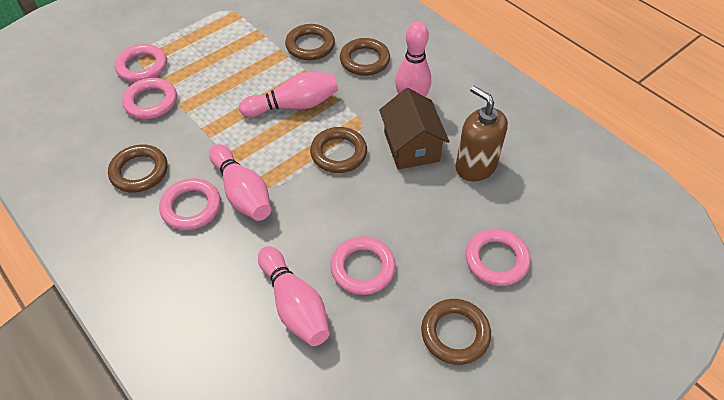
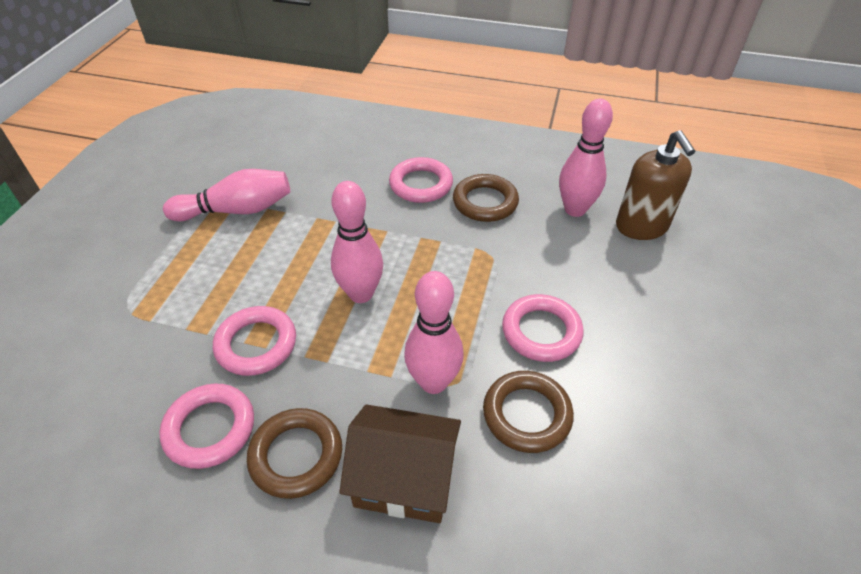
brown ring: 5 -> 3
pink ring: 5 -> 4

